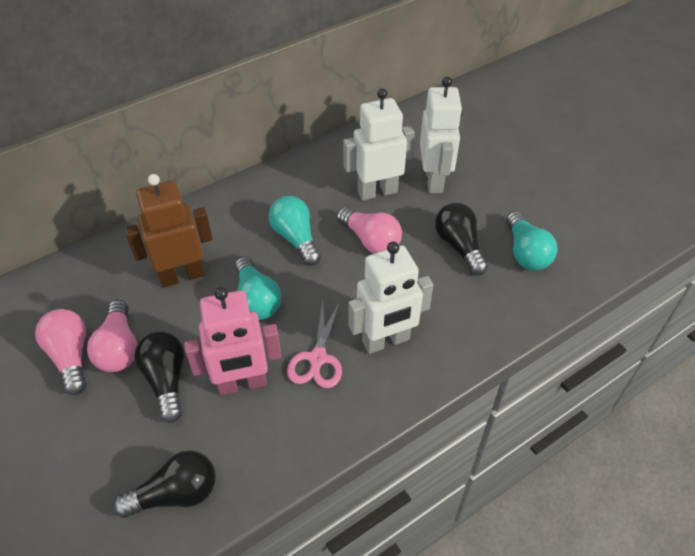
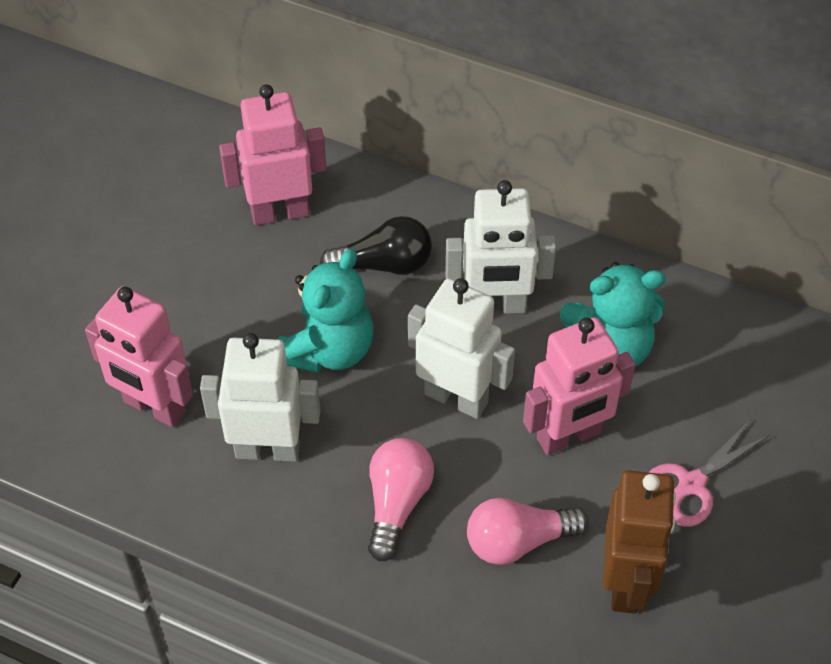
black light bulb: 3 -> 1
pink light bulb: 3 -> 2
pink robot: 1 -> 3
turquoise light bulb: 3 -> 0
turquoise teddy bear: 0 -> 2

